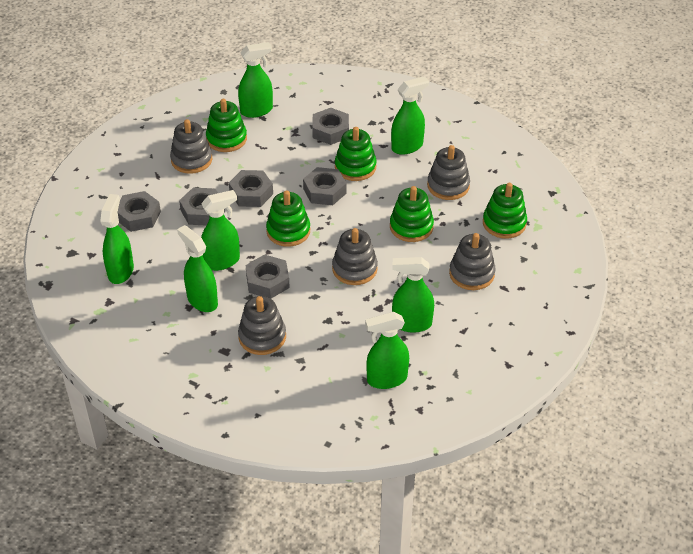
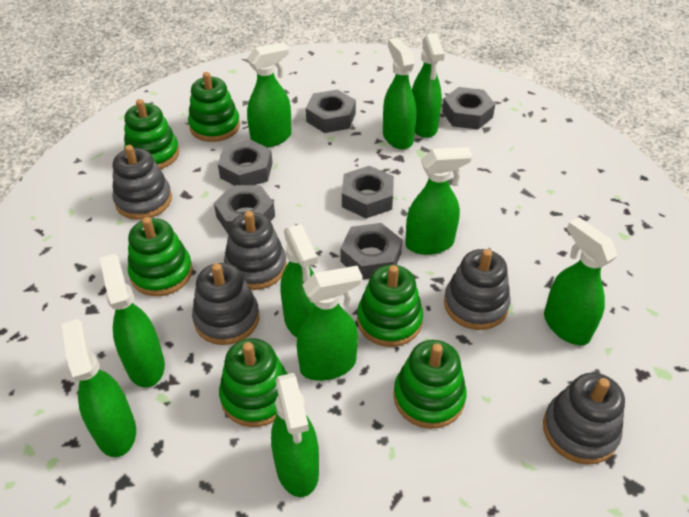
green spray bottle: 7 -> 10
green stacking toy: 5 -> 6

